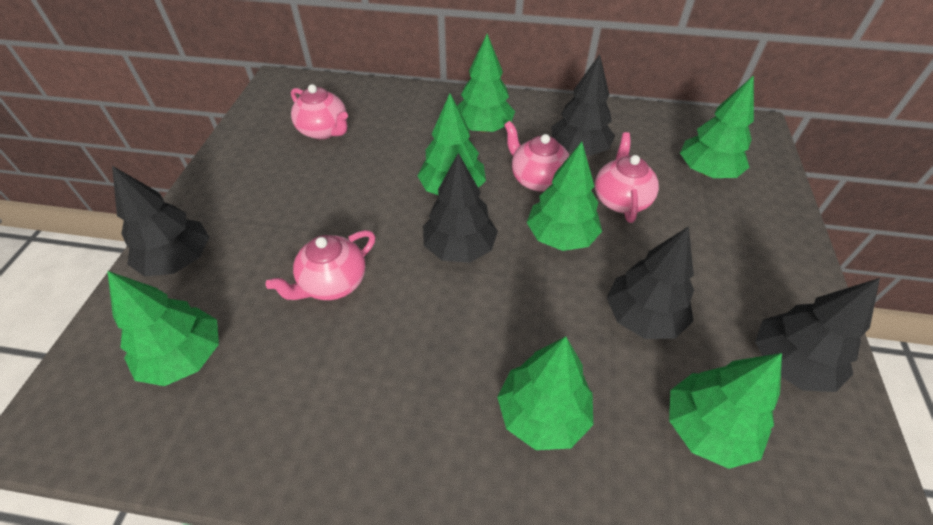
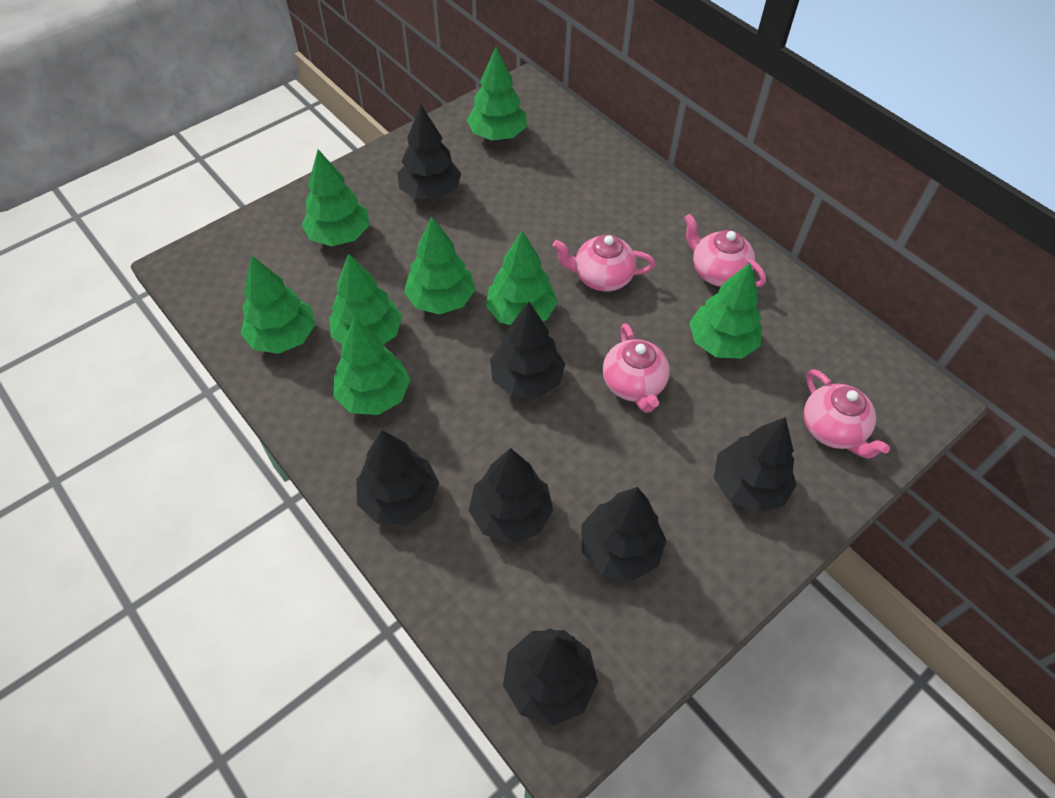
black tree: 5 -> 7
green tree: 7 -> 8

